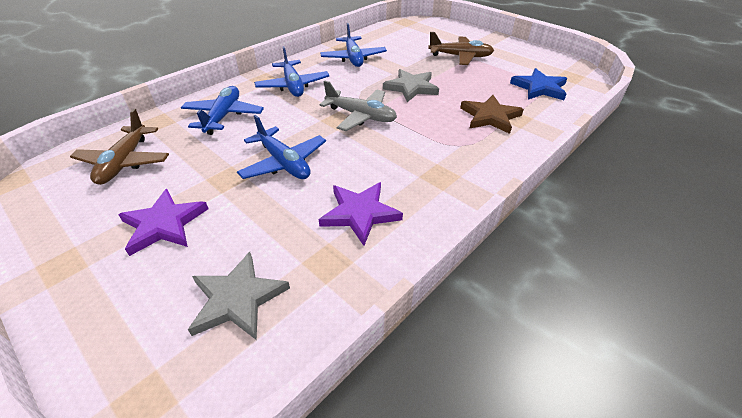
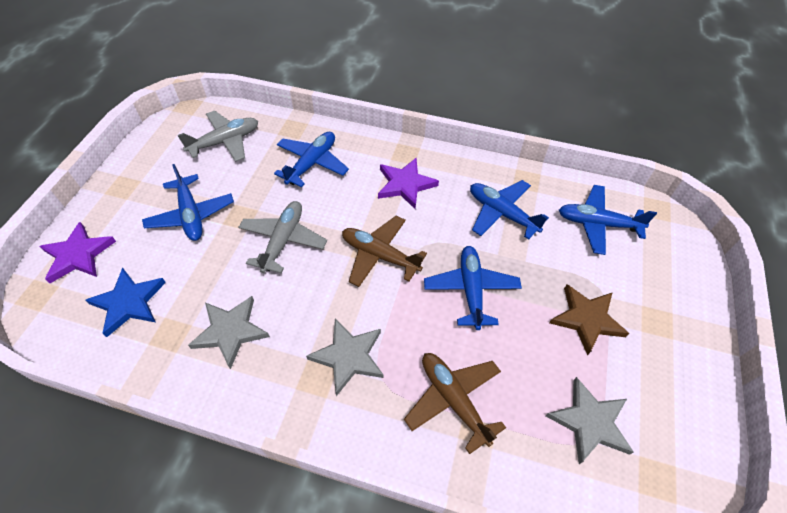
blue plane: 4 -> 5
grey plane: 1 -> 2
grey star: 2 -> 3

